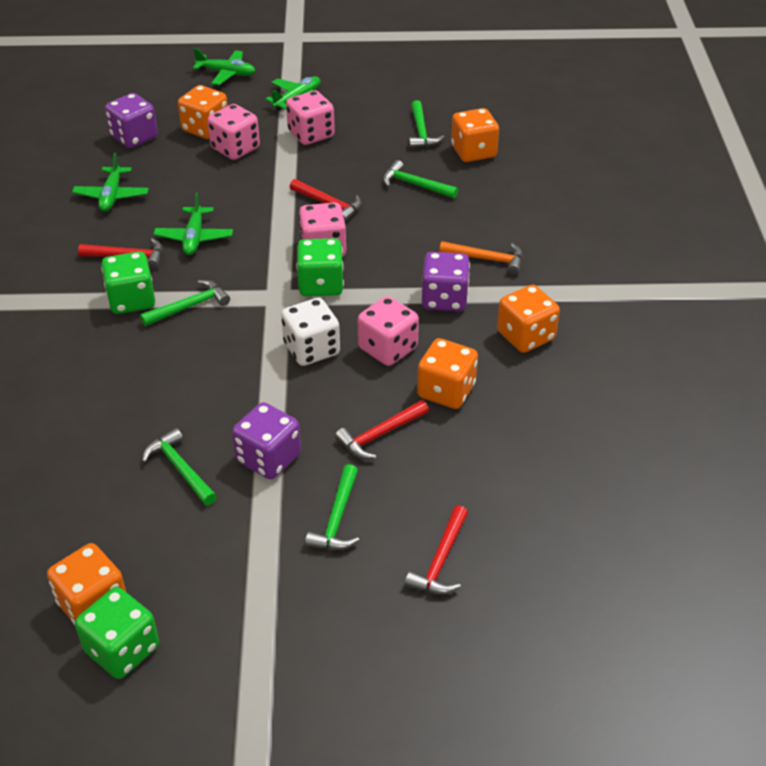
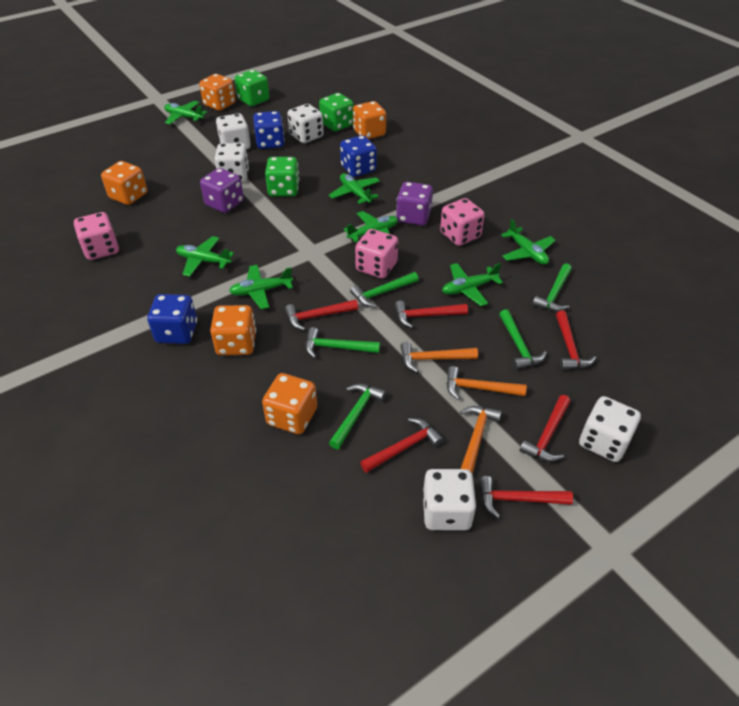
blue dice: 0 -> 3
green plane: 4 -> 7
orange hammer: 1 -> 3
pink dice: 4 -> 3
purple dice: 3 -> 2
red hammer: 4 -> 6
white dice: 1 -> 5

